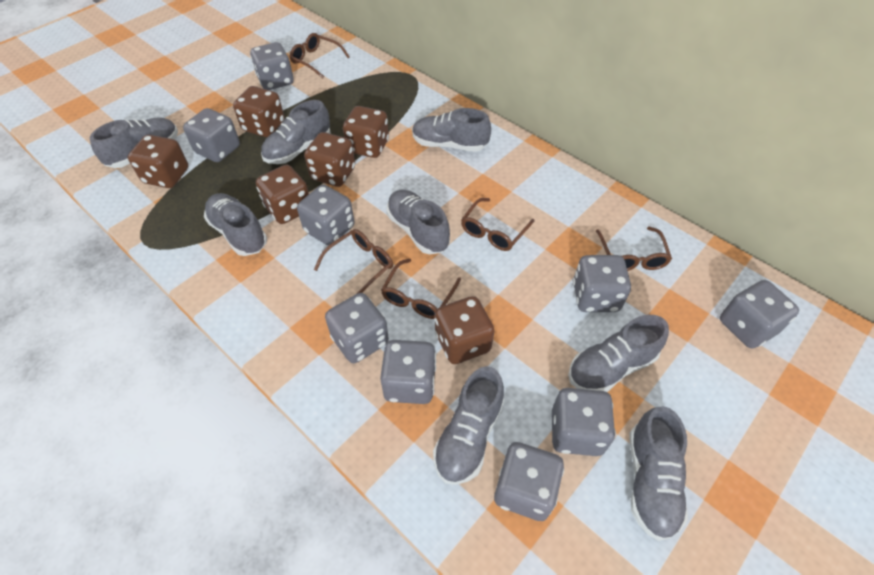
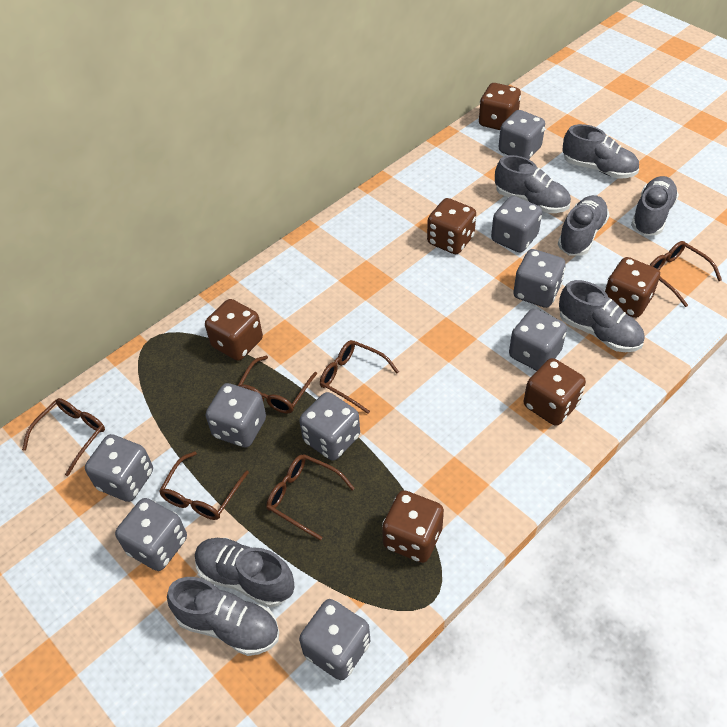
brown glasses: 5 -> 6
grey shoe: 8 -> 7

